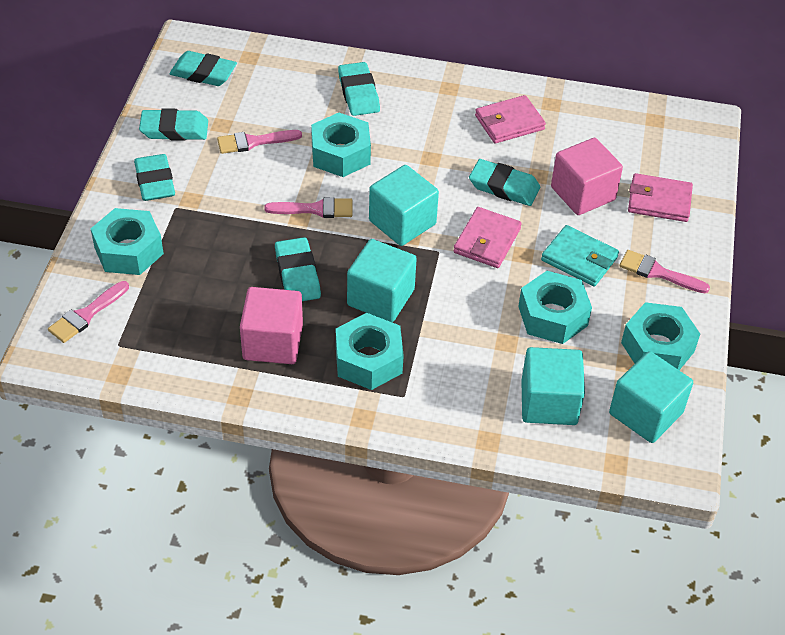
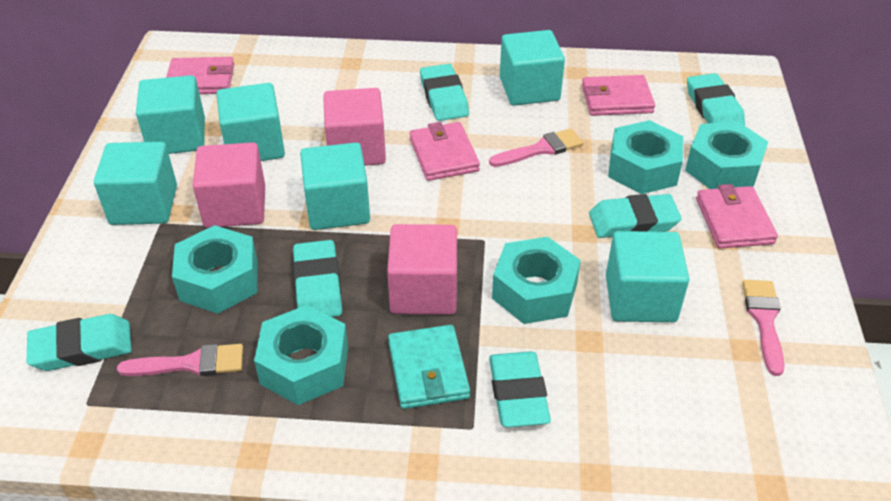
pink brush: 4 -> 3
pink cube: 2 -> 3
pink wallet: 3 -> 4
turquoise cube: 4 -> 6

